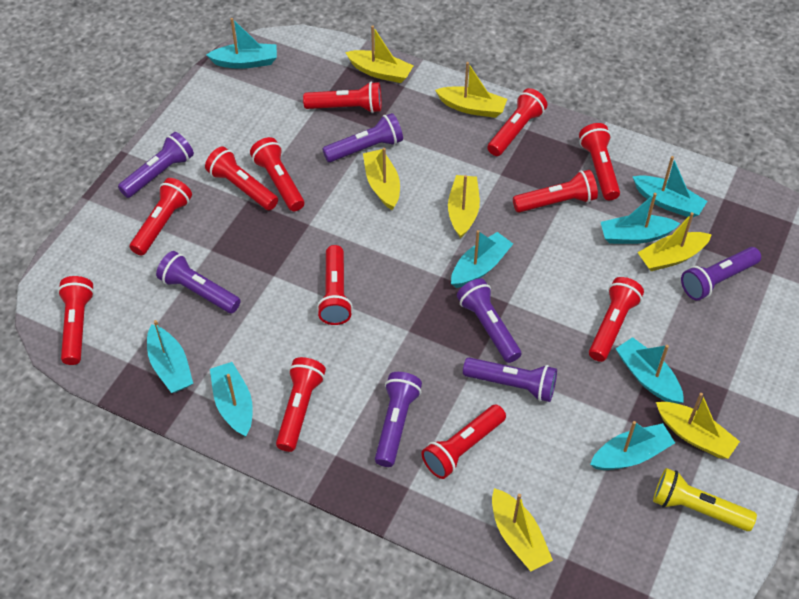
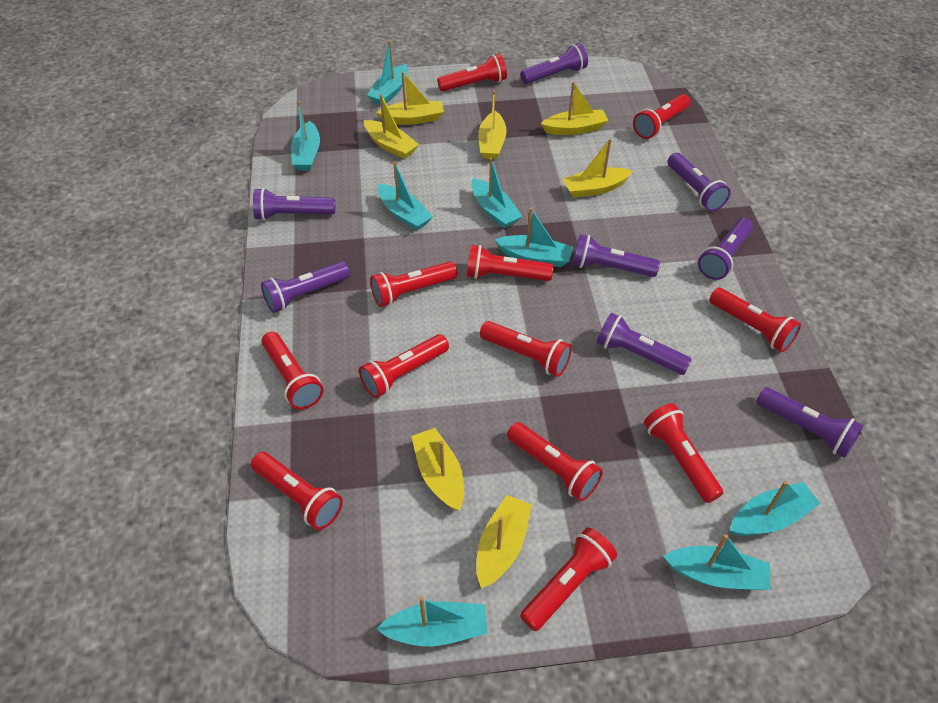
purple flashlight: 7 -> 8
yellow flashlight: 1 -> 0

